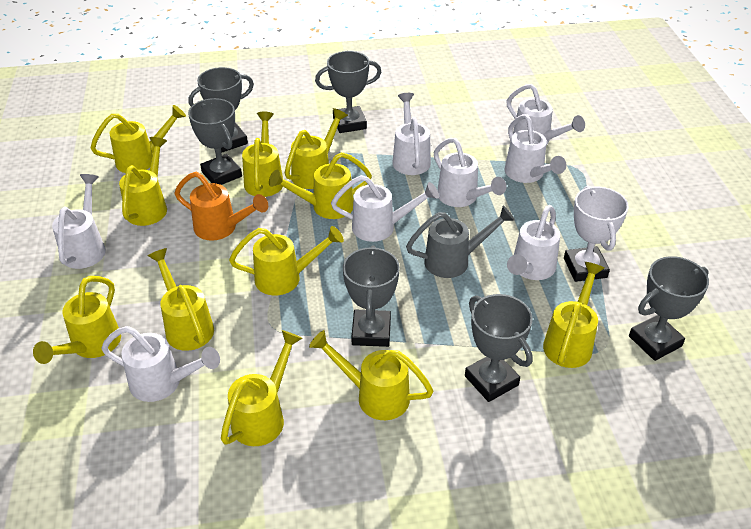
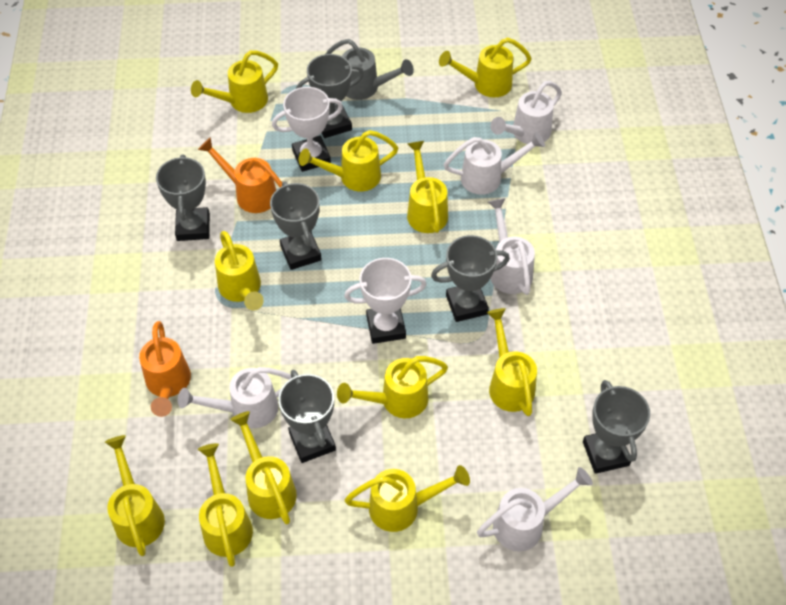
orange watering can: 1 -> 2
white trophy: 1 -> 2
white watering can: 8 -> 5

